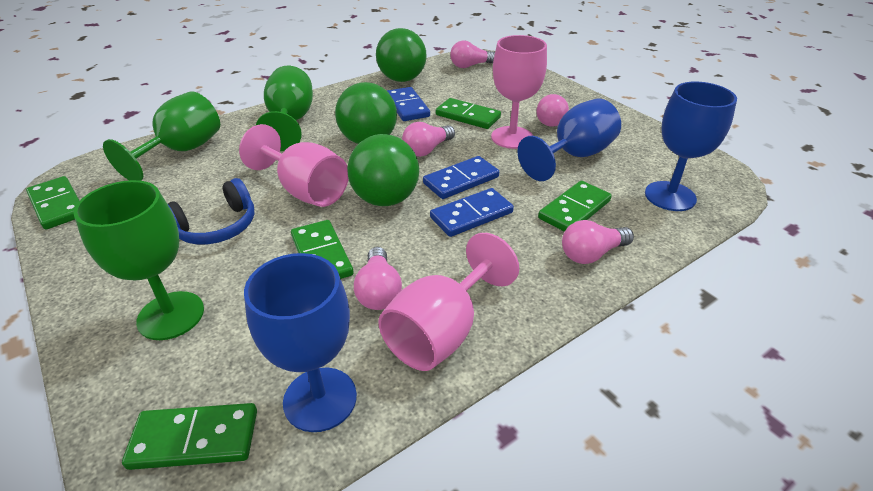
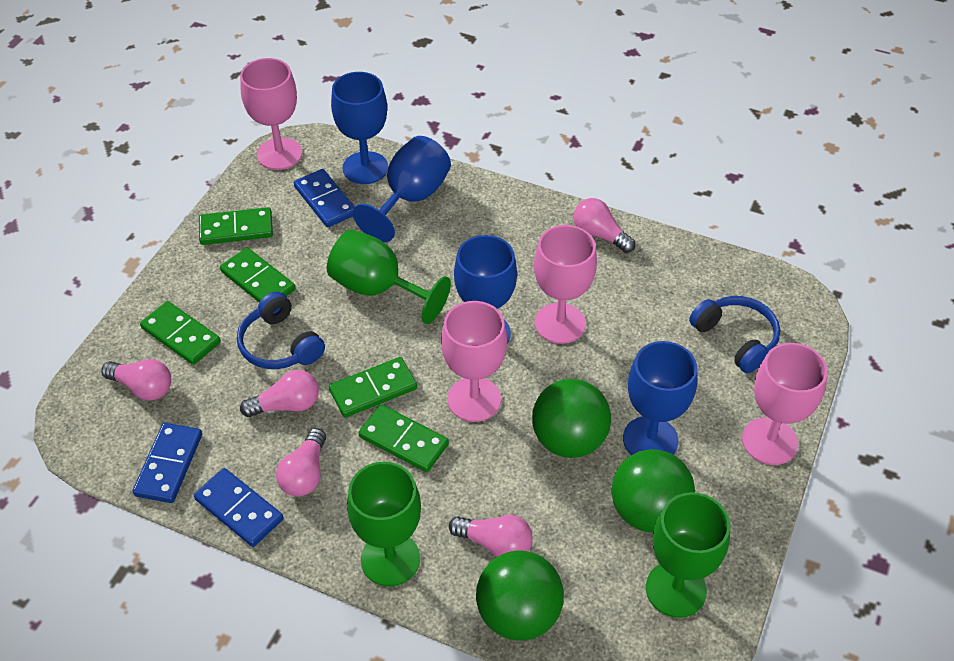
blue goblet: 3 -> 4
blue headphones: 1 -> 2
pink goblet: 3 -> 4

